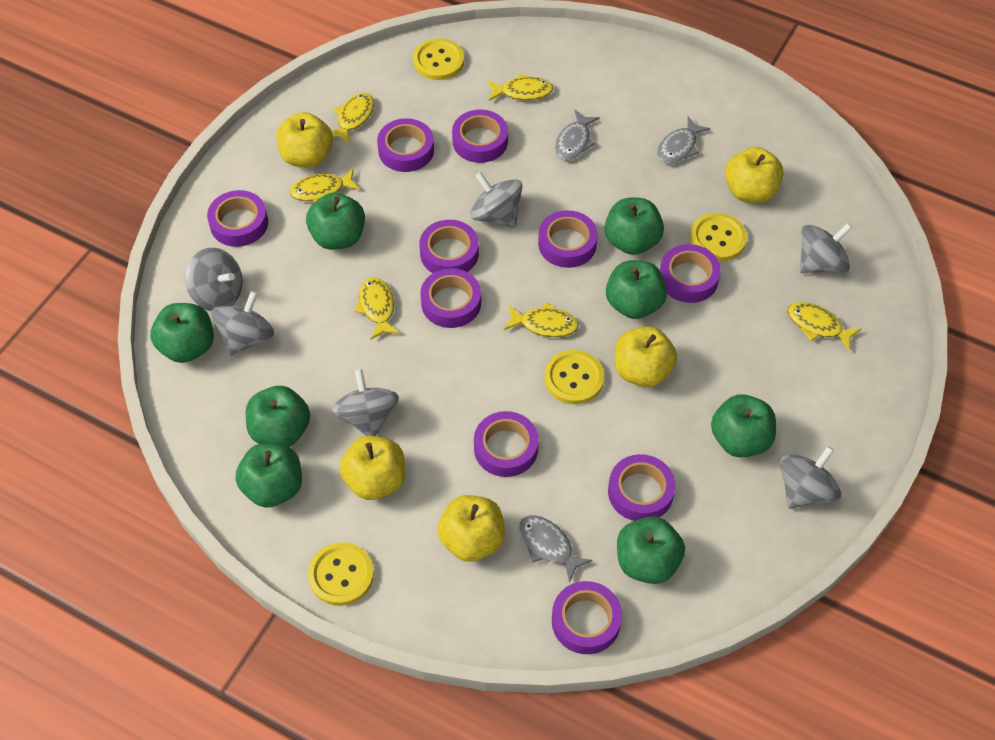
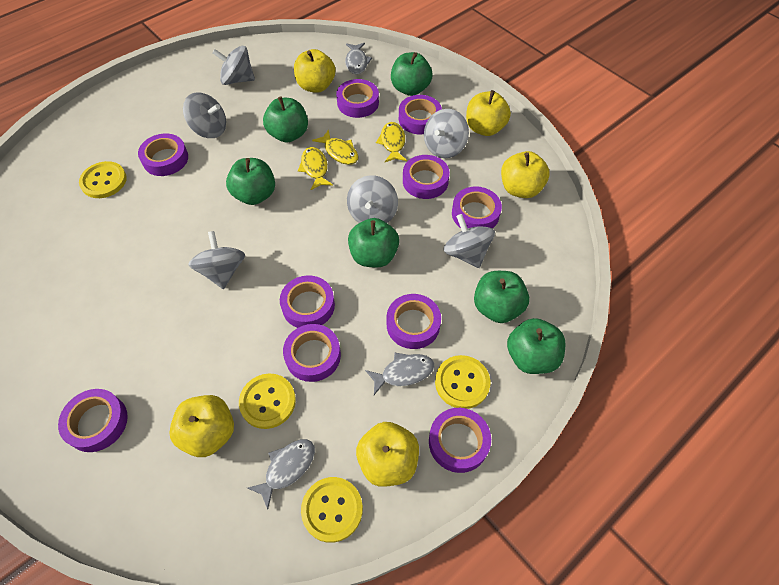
green apple: 8 -> 6
yellow fish: 6 -> 3

